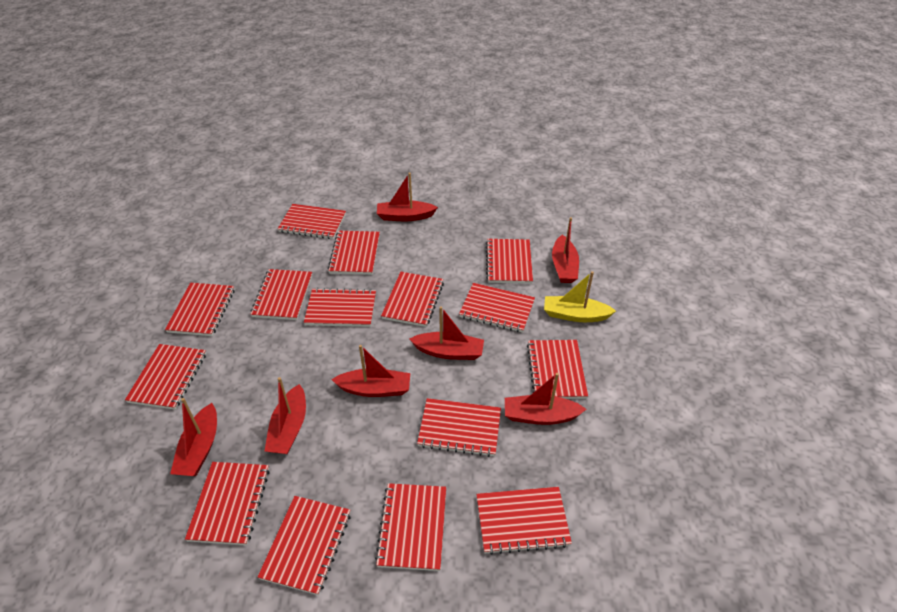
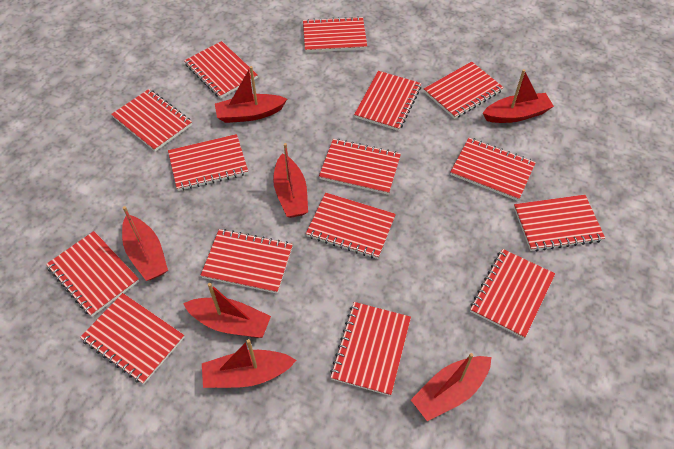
yellow boat: 1 -> 0

